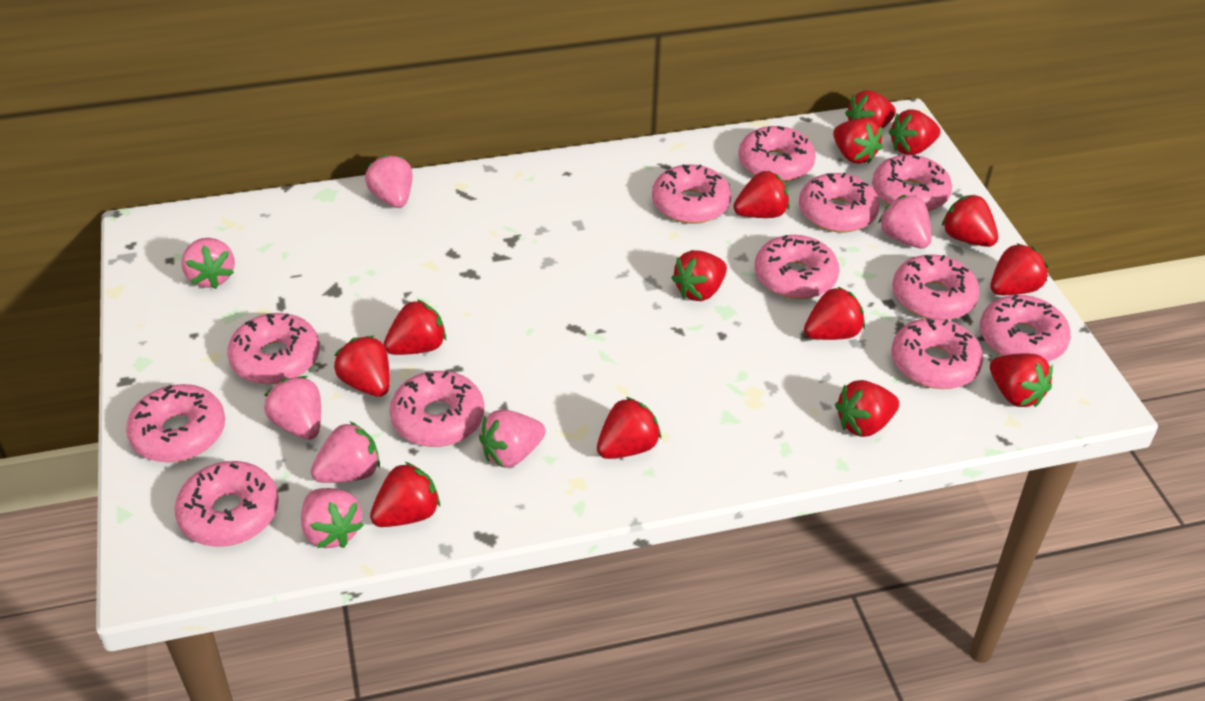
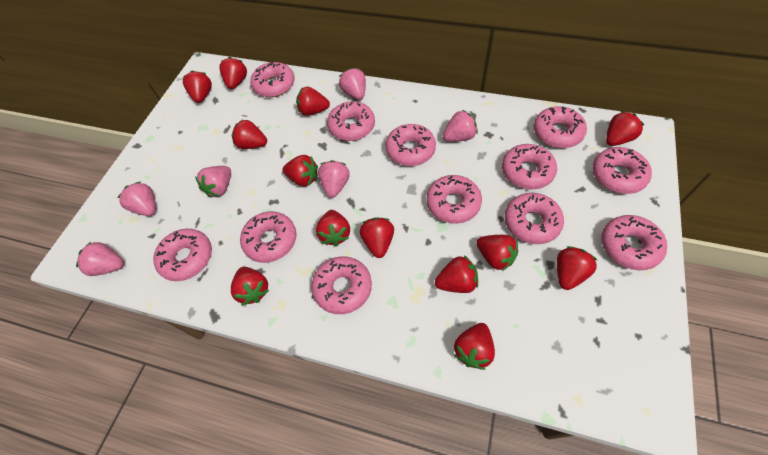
pink strawberry: 7 -> 6
red strawberry: 14 -> 13

